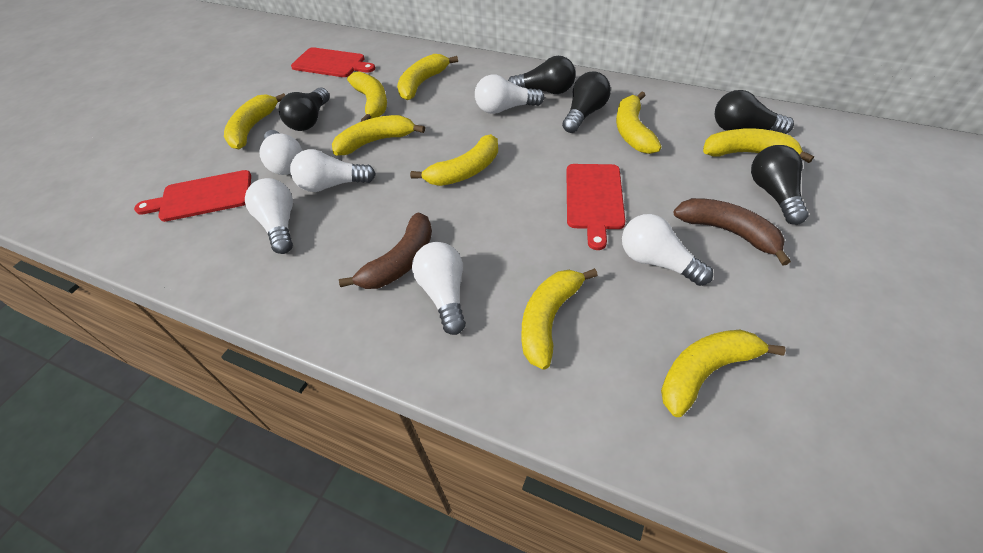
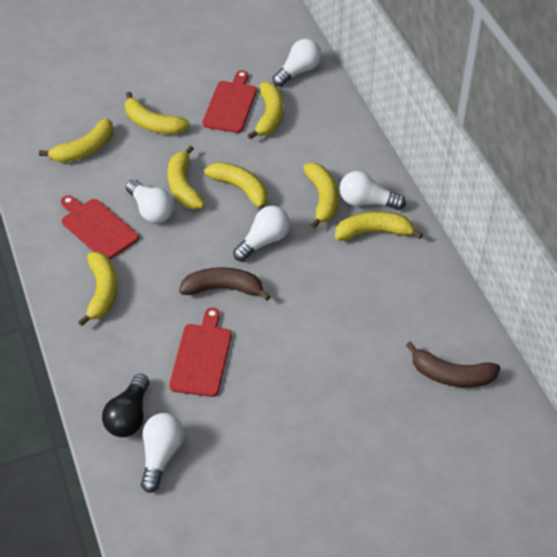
black light bulb: 5 -> 1
white light bulb: 6 -> 5
yellow banana: 9 -> 8

